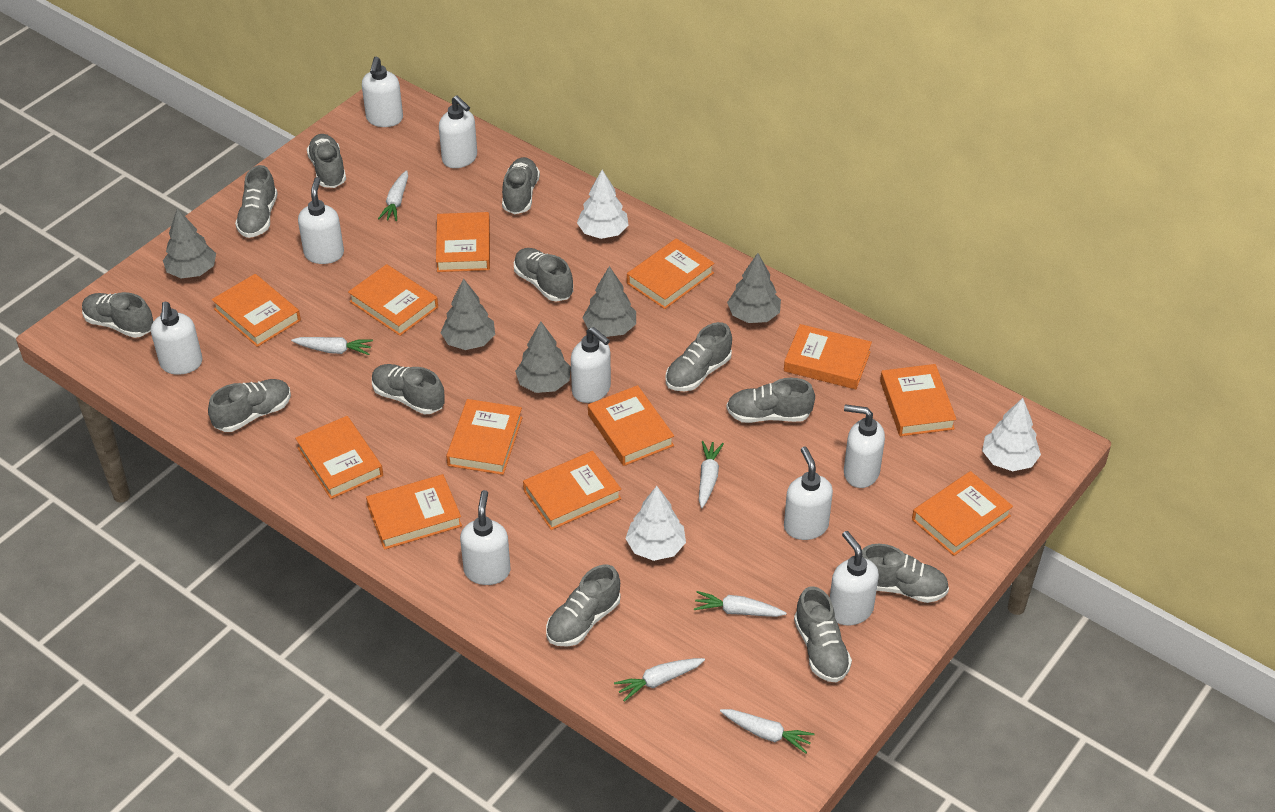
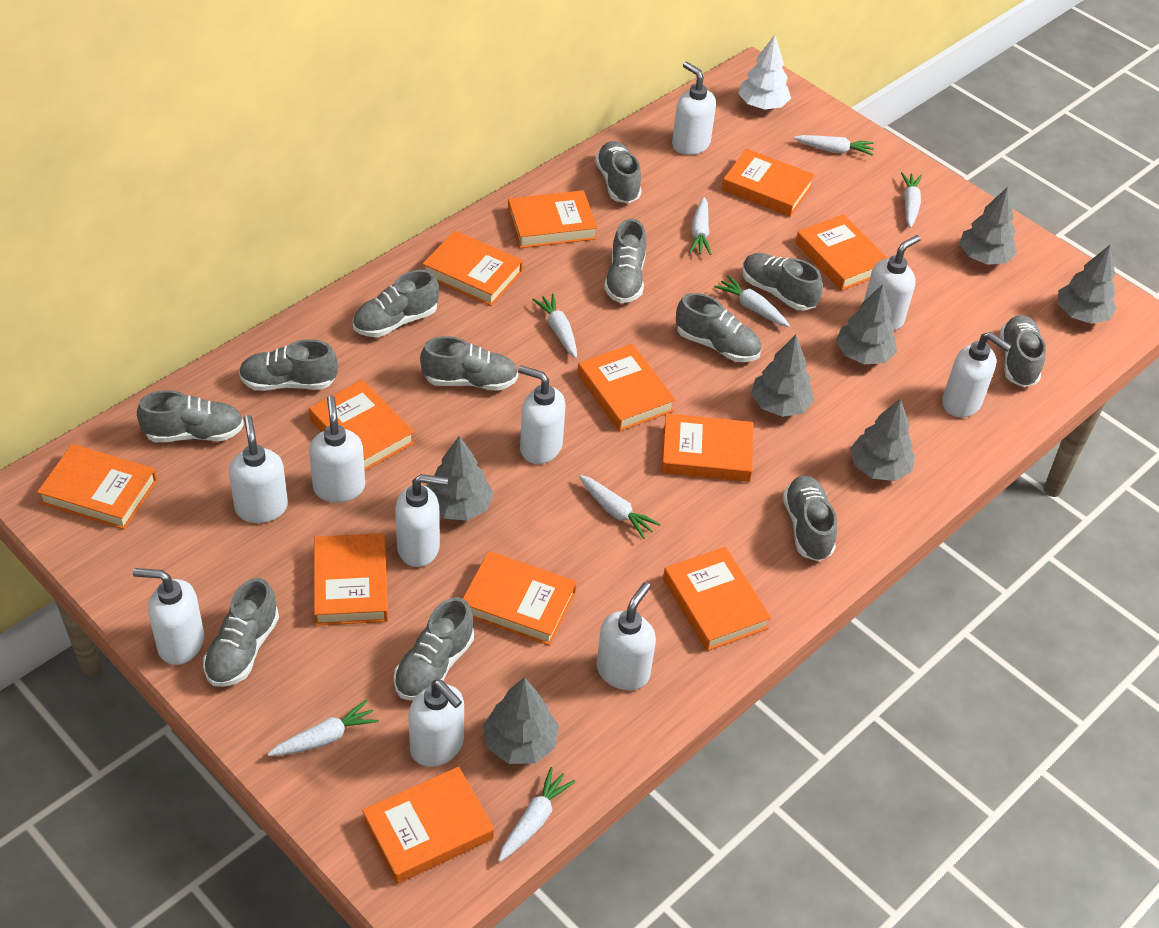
grey tree: 5 -> 7
white carrot: 6 -> 8
white soap dispenser: 9 -> 10
white tree: 3 -> 1

